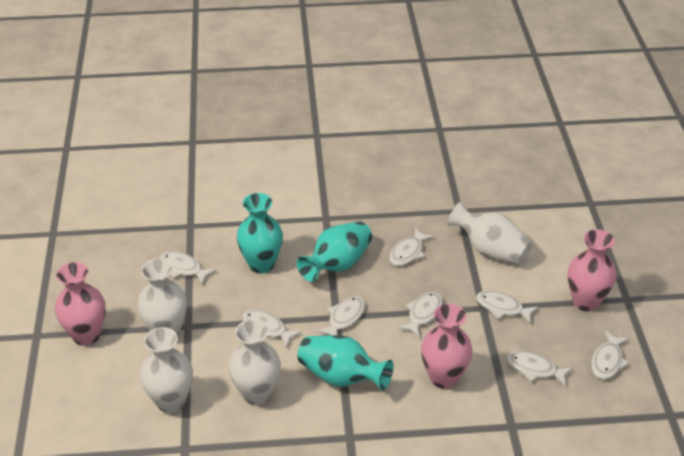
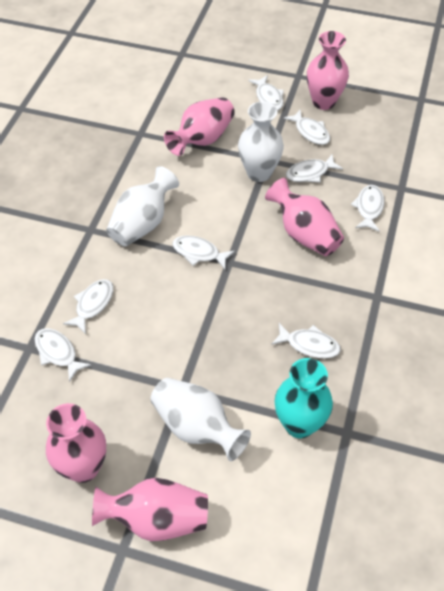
pink vase: 3 -> 5
turquoise vase: 3 -> 1
white vase: 4 -> 3

